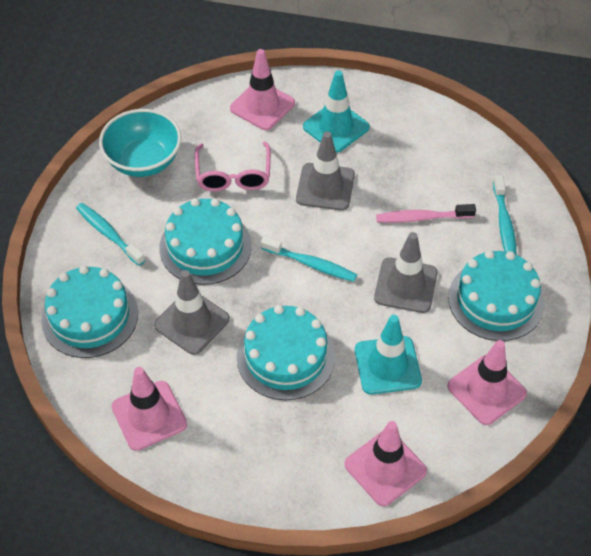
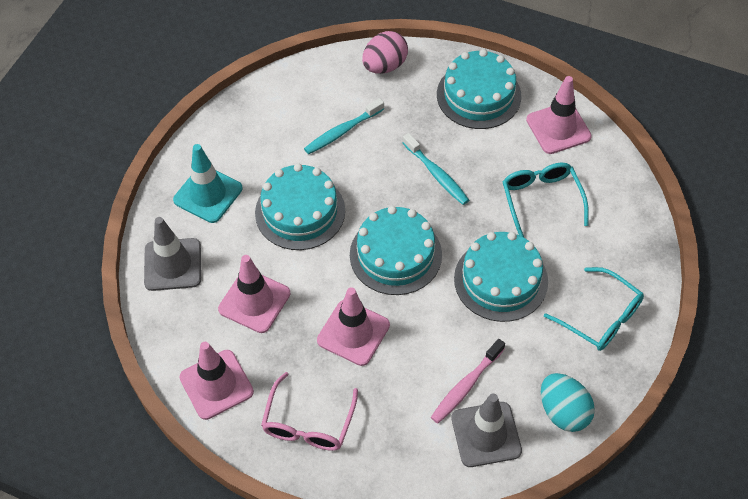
grey traffic cone: 3 -> 2
pink egg: 0 -> 1
turquoise bowl: 1 -> 0
turquoise egg: 0 -> 1
turquoise glasses: 0 -> 2
turquoise toothbrush: 3 -> 2
turquoise traffic cone: 2 -> 1

